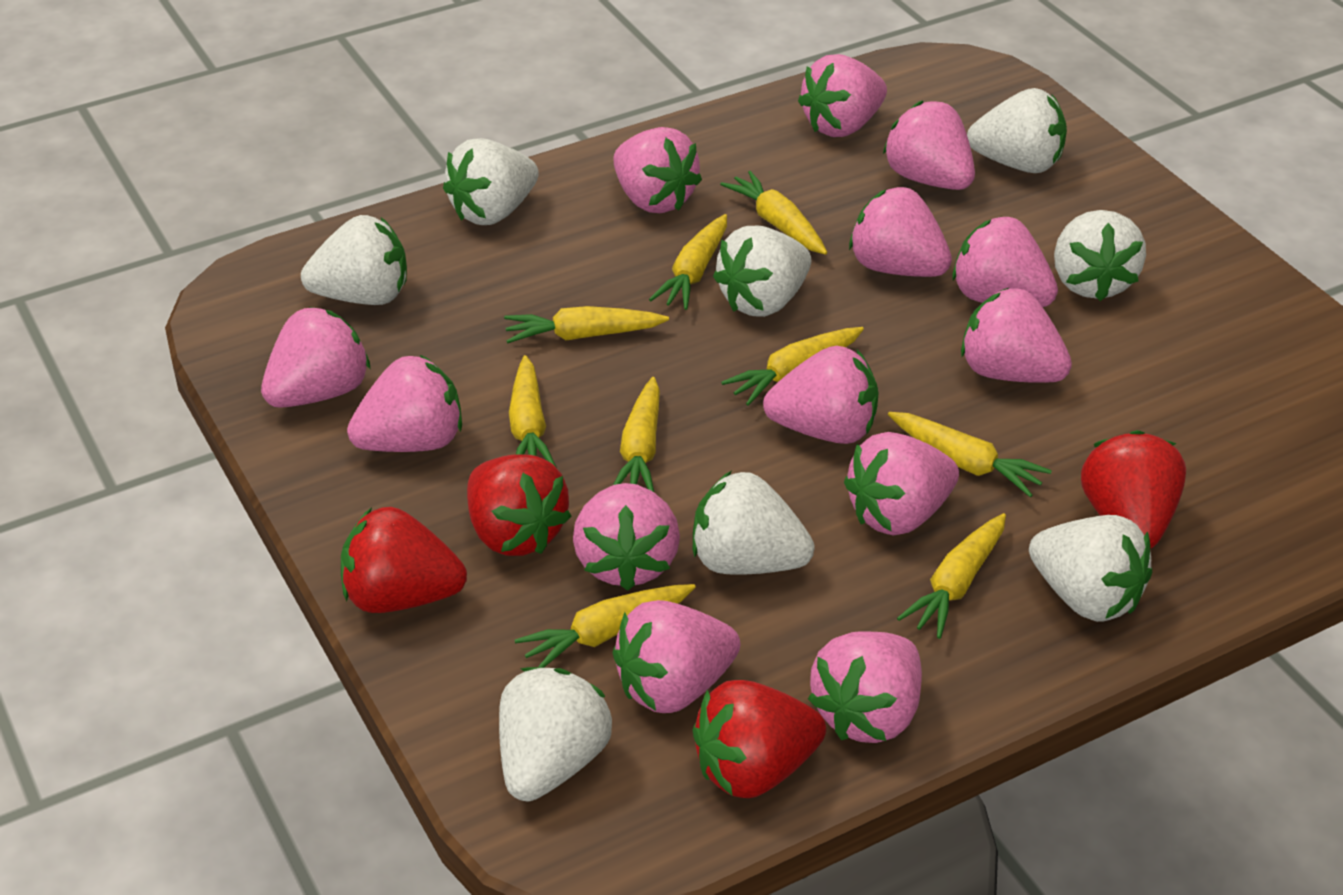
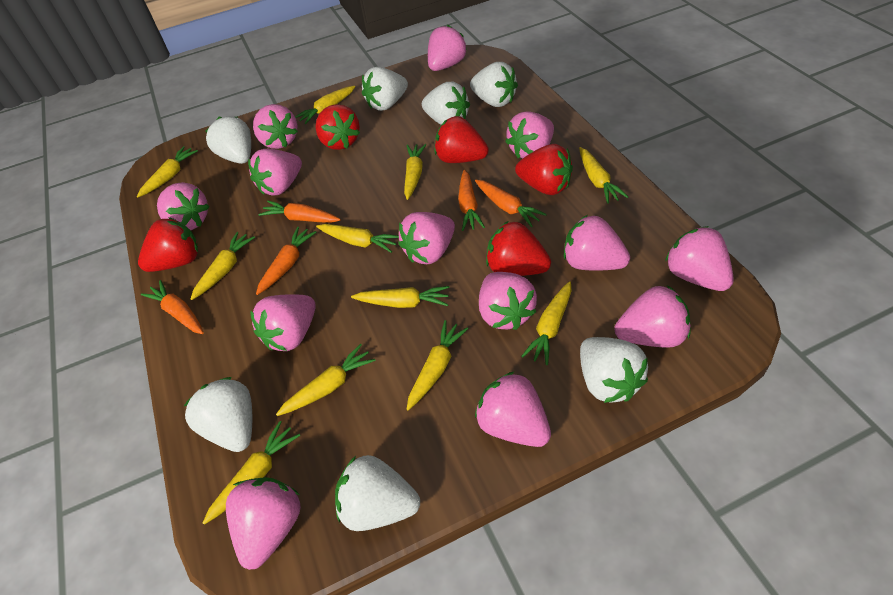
orange carrot: 0 -> 5
red strawberry: 4 -> 5
white strawberry: 8 -> 7
yellow carrot: 9 -> 11

